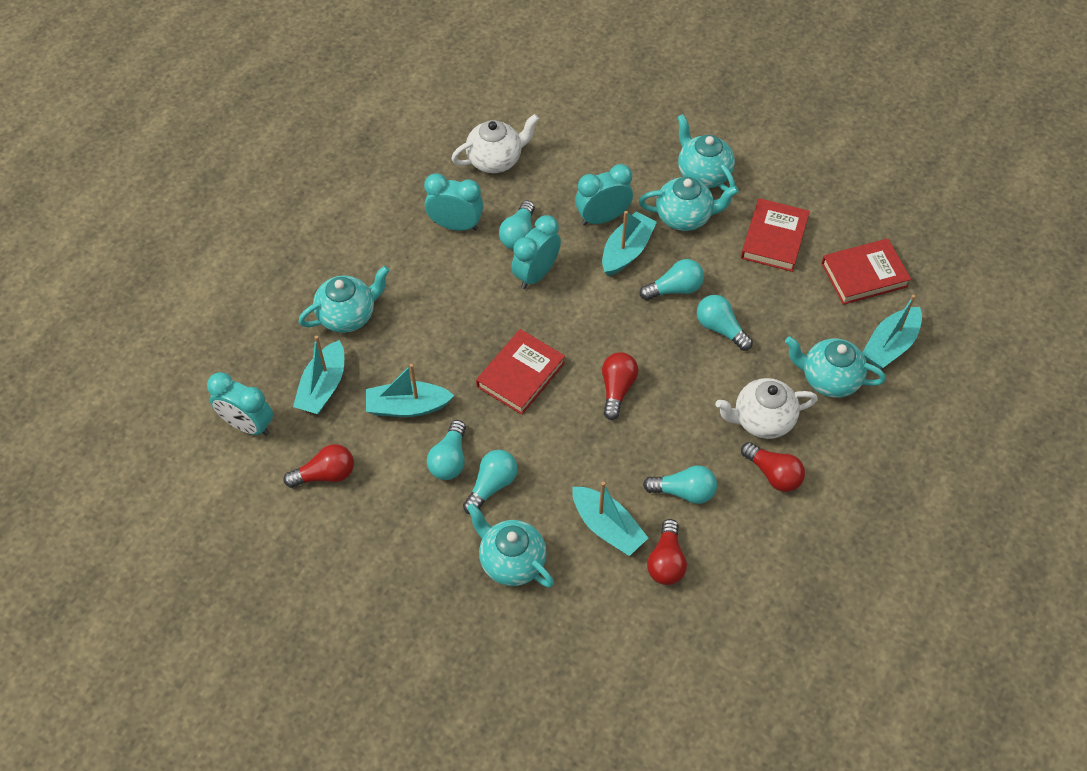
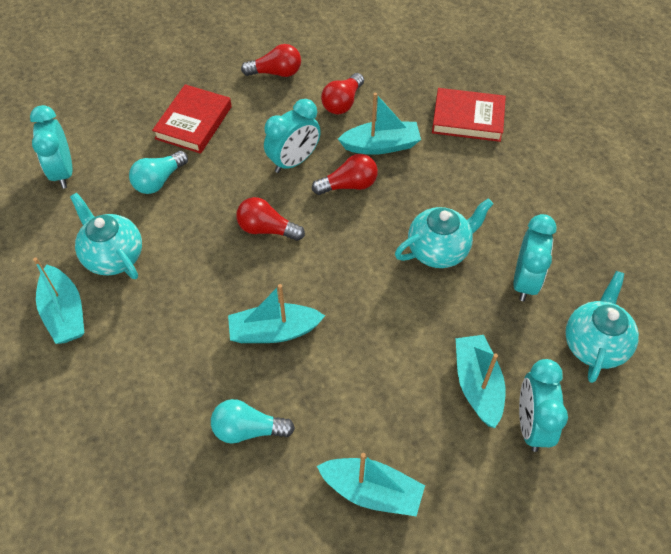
red book: 3 -> 2
turquoise light bulb: 6 -> 2
turquoise teapot: 5 -> 3
white teapot: 2 -> 0

